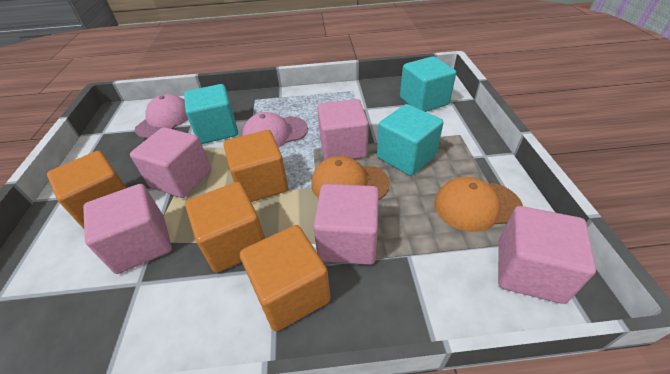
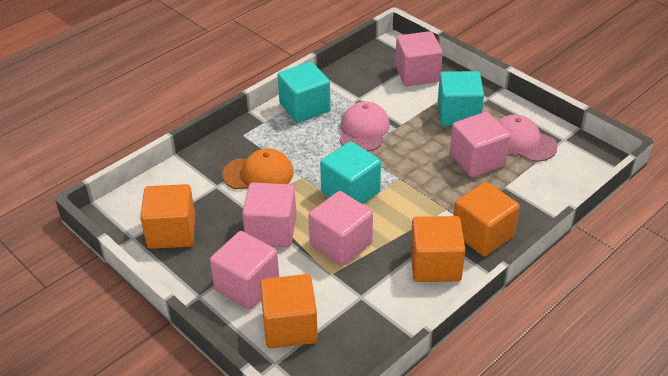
orange cap: 2 -> 1

